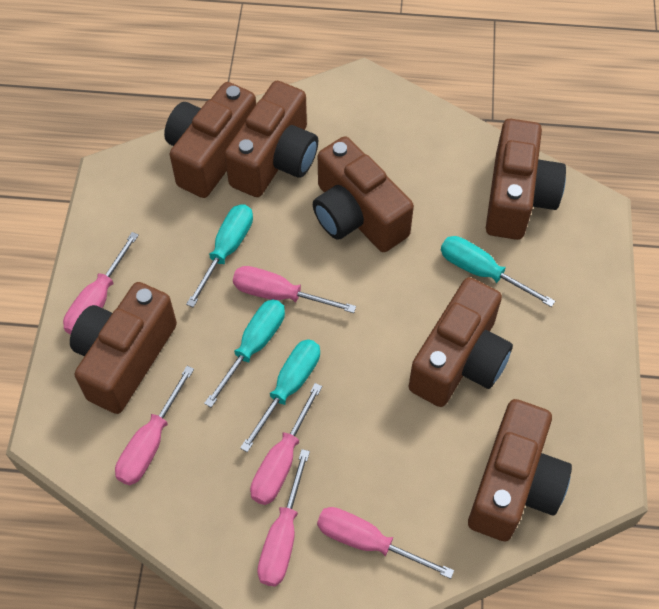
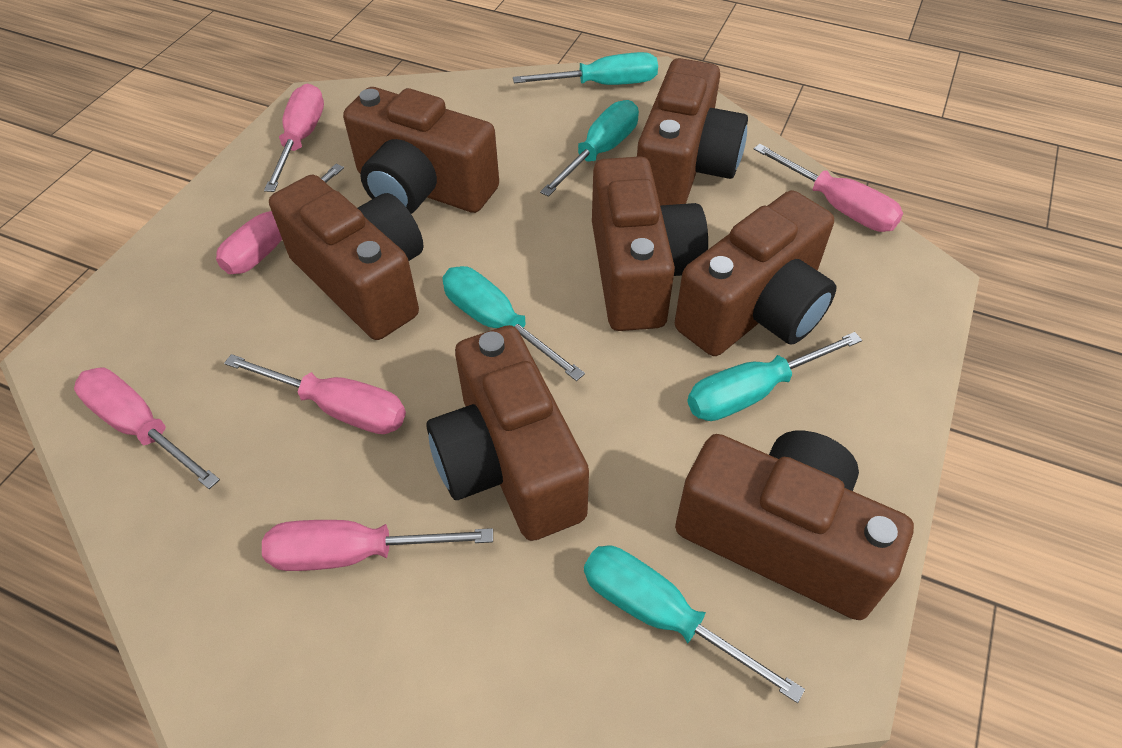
turquoise screwdriver: 4 -> 5

